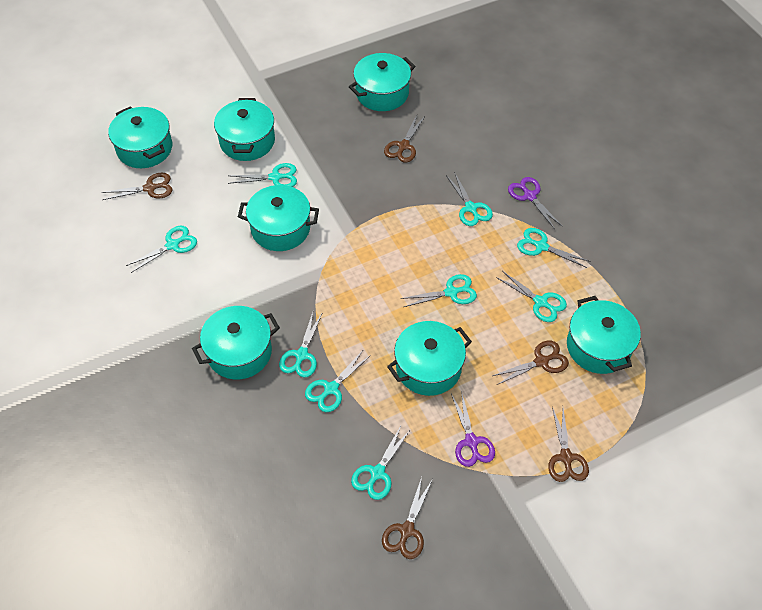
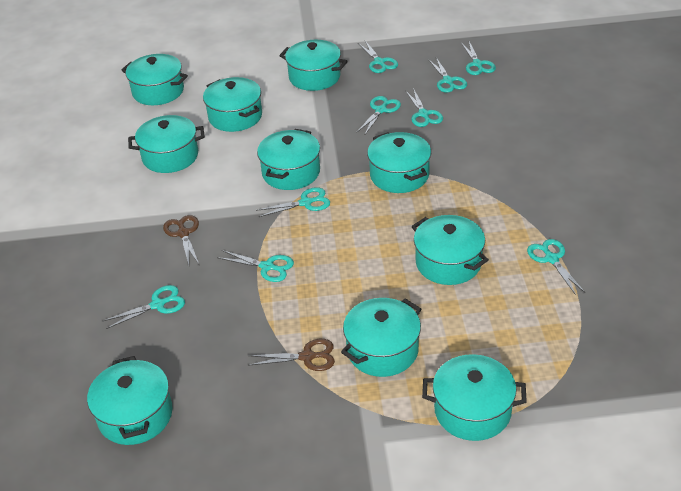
brown scissors: 5 -> 2
purple scissors: 2 -> 0
turquoise pot: 7 -> 10

